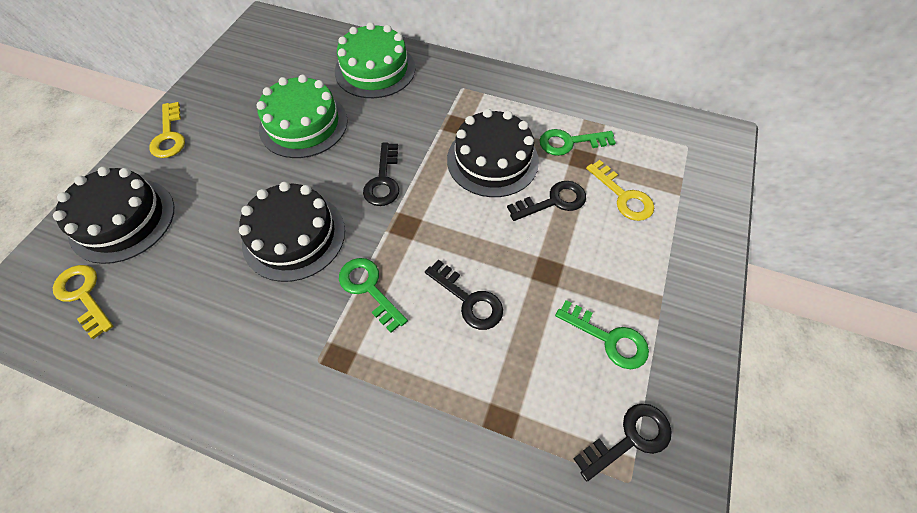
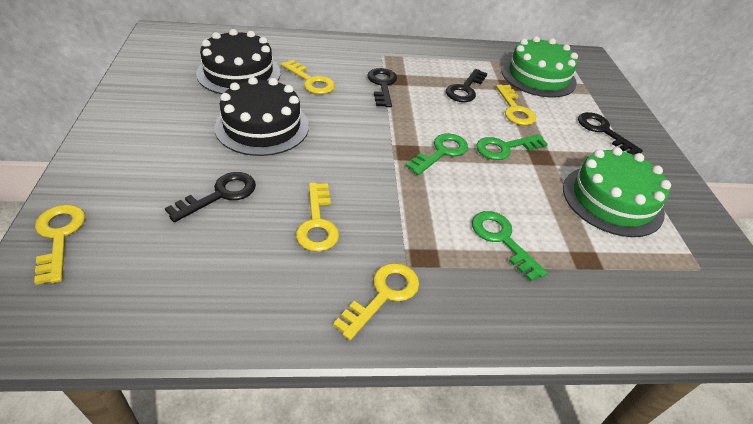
black cake: 3 -> 2
yellow key: 3 -> 5

